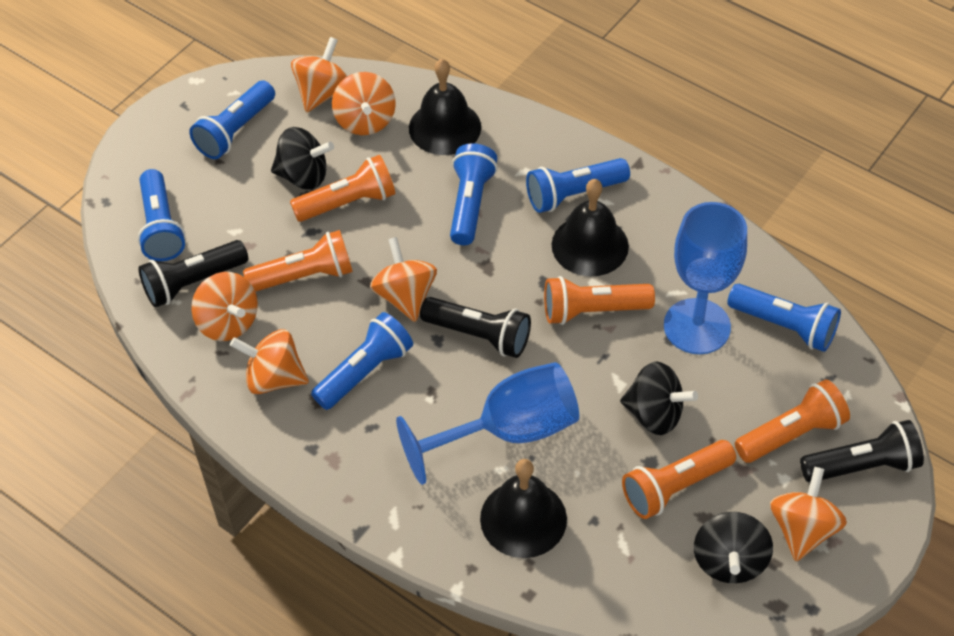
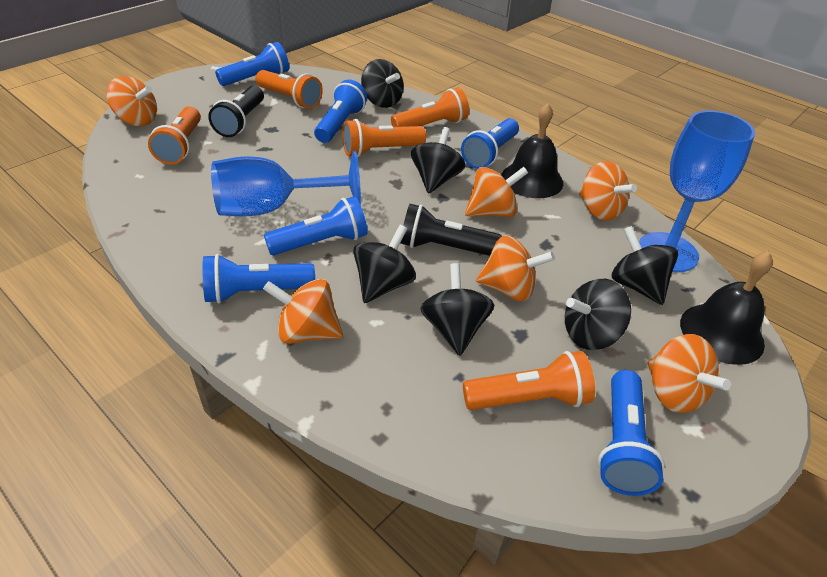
black bell: 3 -> 2
black flashlight: 3 -> 2
black spinning top: 3 -> 6

